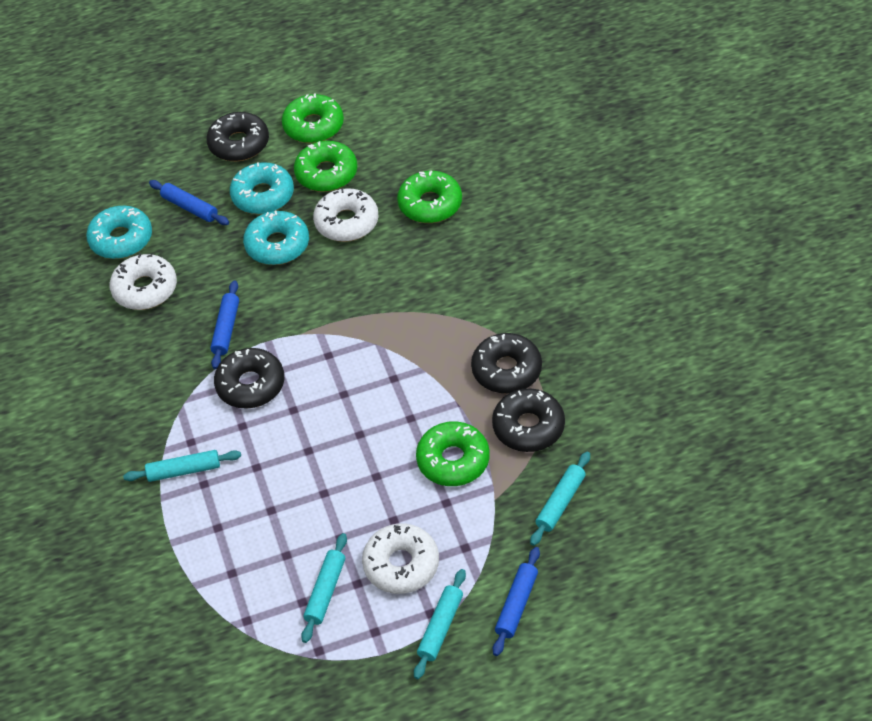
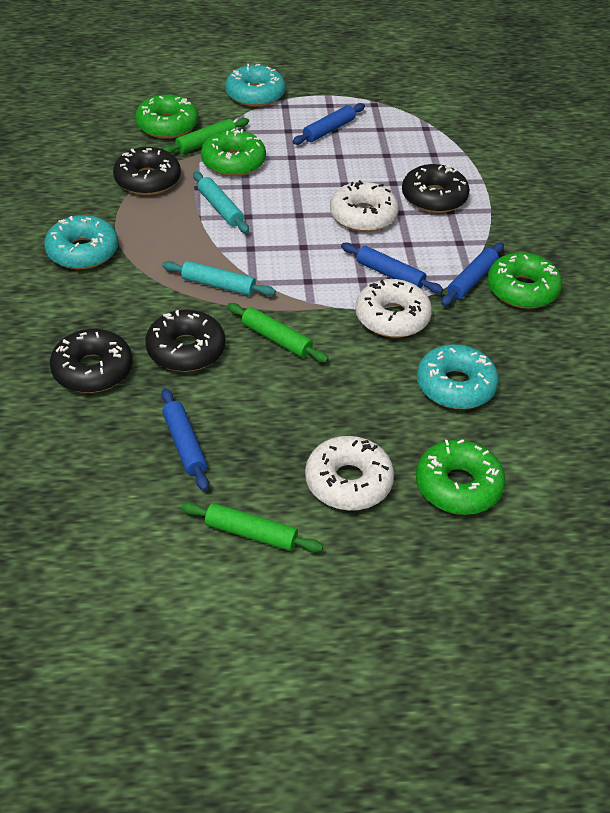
blue rolling pin: 3 -> 4
green rolling pin: 0 -> 3
turquoise rolling pin: 4 -> 2

